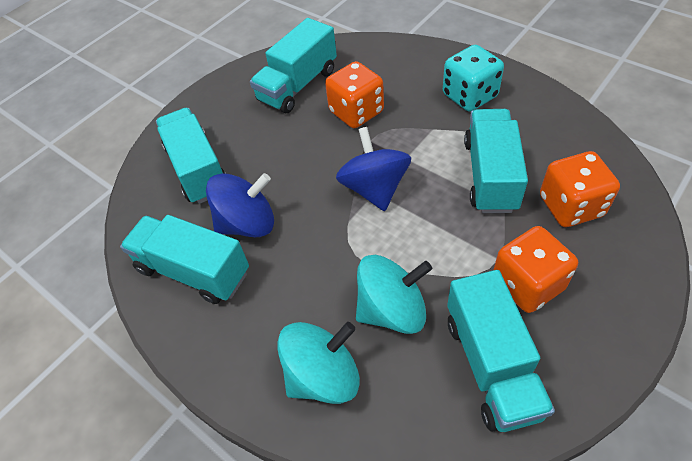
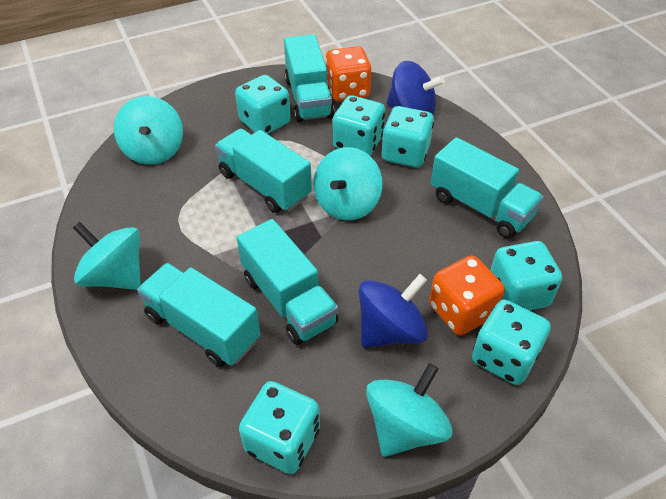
orange dice: 3 -> 2
turquoise dice: 1 -> 6
turquoise spinning top: 2 -> 4

